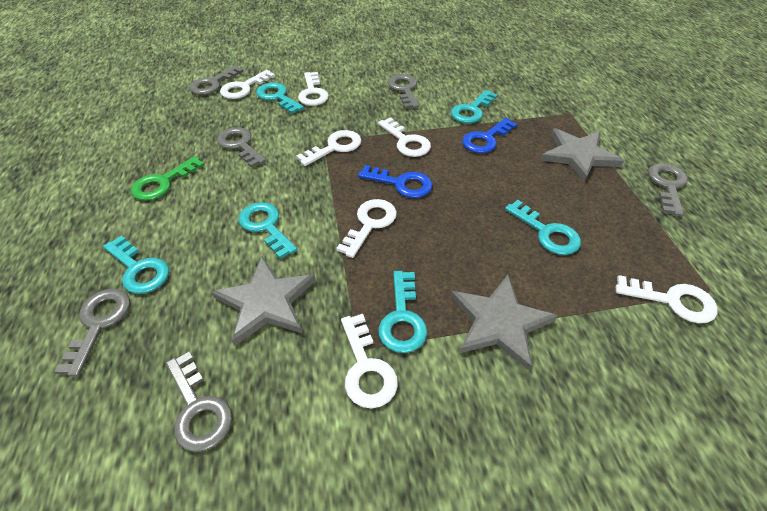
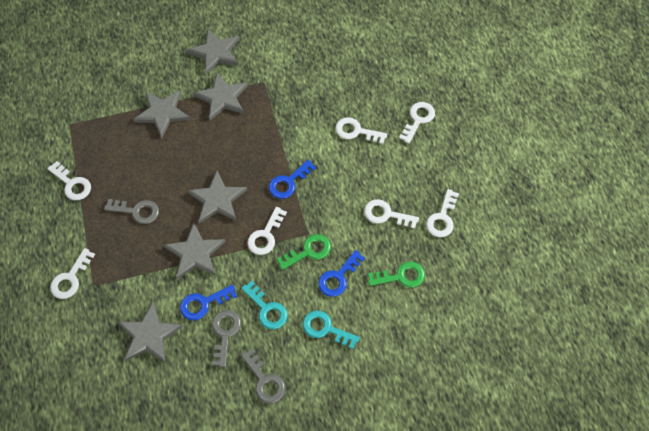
blue key: 2 -> 3
green key: 1 -> 2
grey key: 6 -> 3
grey star: 3 -> 6
turquoise key: 6 -> 2

